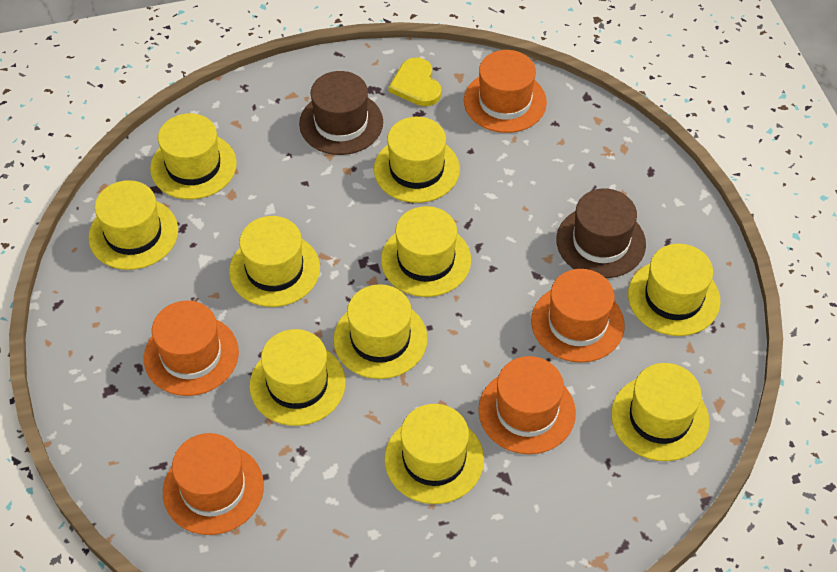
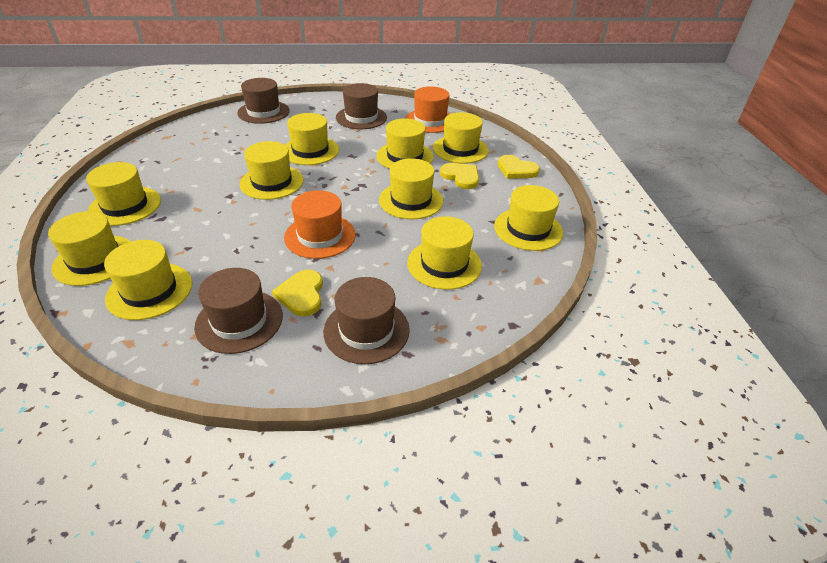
brown hat: 2 -> 4
orange hat: 5 -> 2
yellow heart: 1 -> 3

